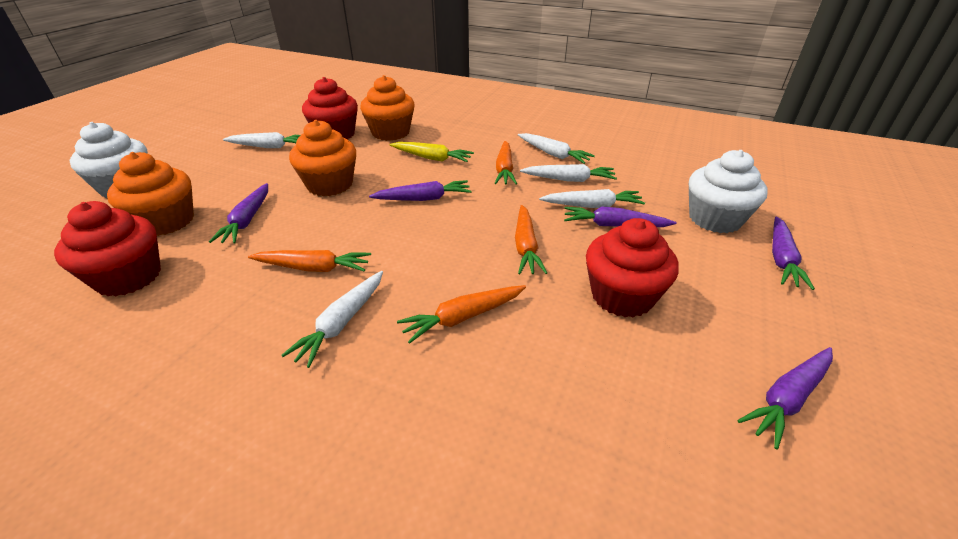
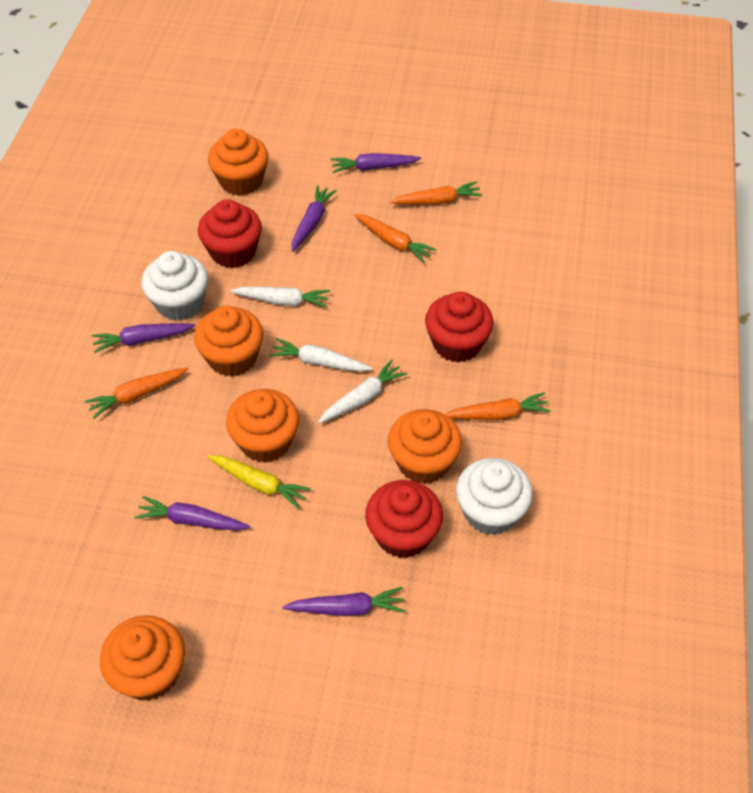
orange cupcake: 3 -> 5
white carrot: 5 -> 3

